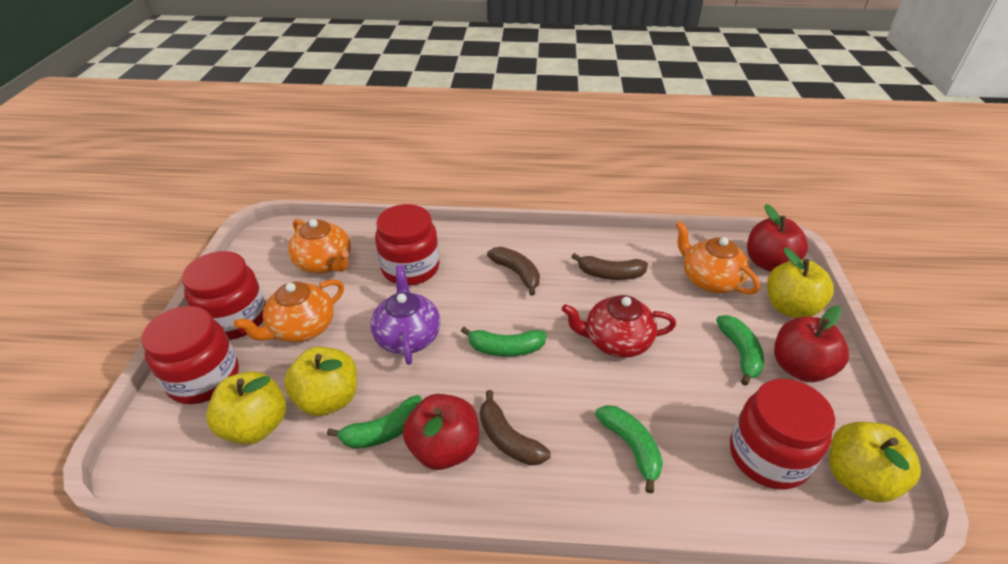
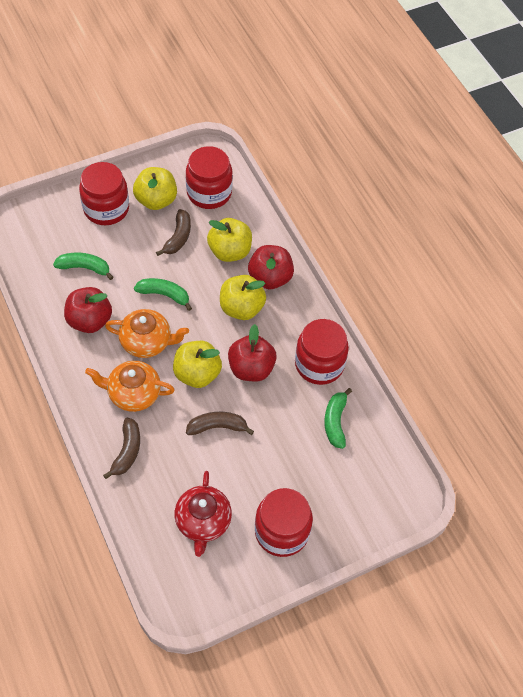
green banana: 4 -> 3
orange teapot: 3 -> 2
purple teapot: 1 -> 0

